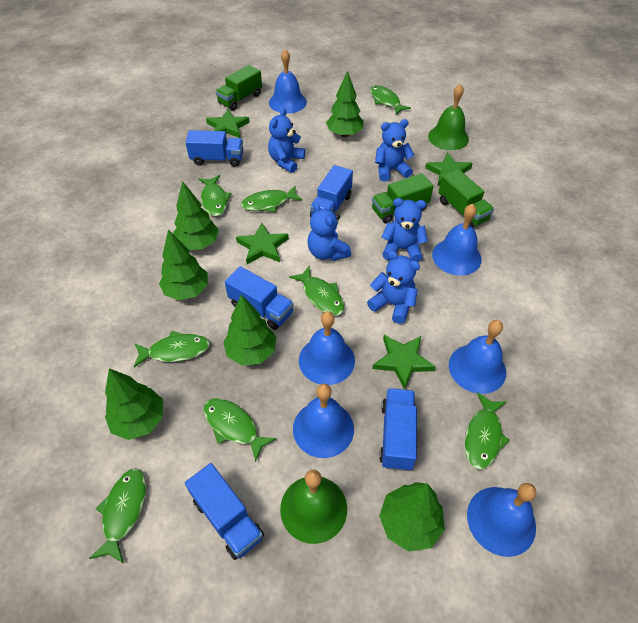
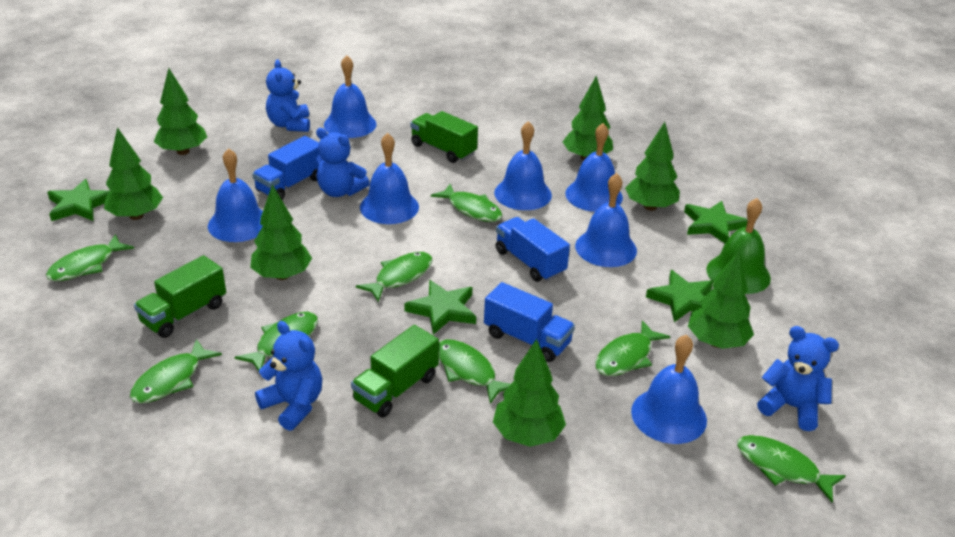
blue bell: 6 -> 7
blue teddy bear: 5 -> 4
blue truck: 5 -> 3
green bell: 2 -> 1
green tree: 6 -> 7

